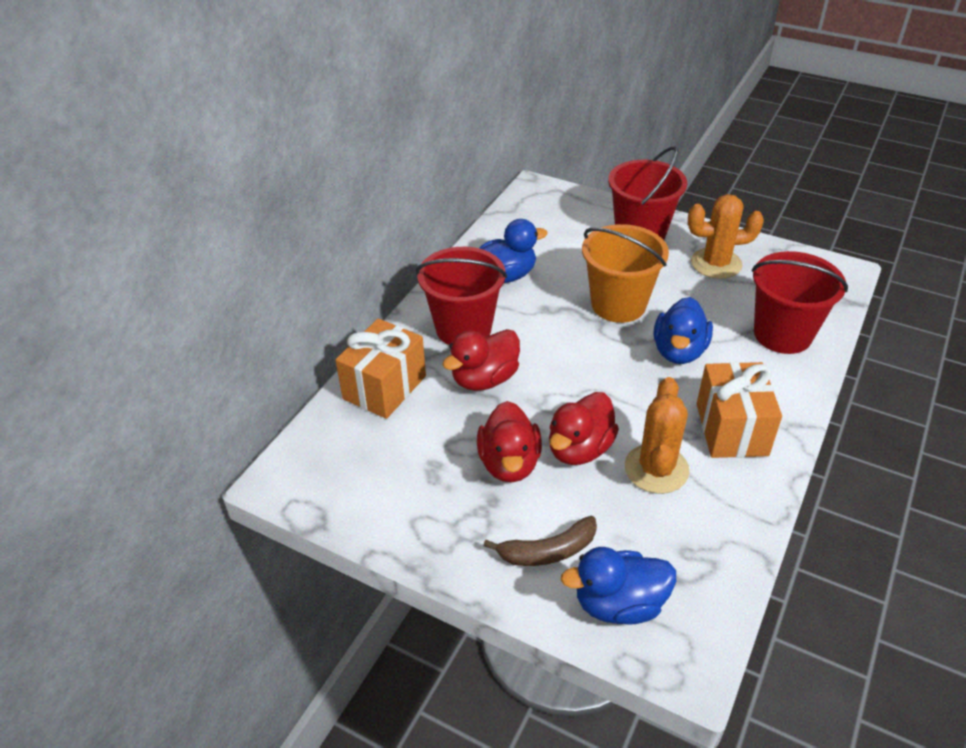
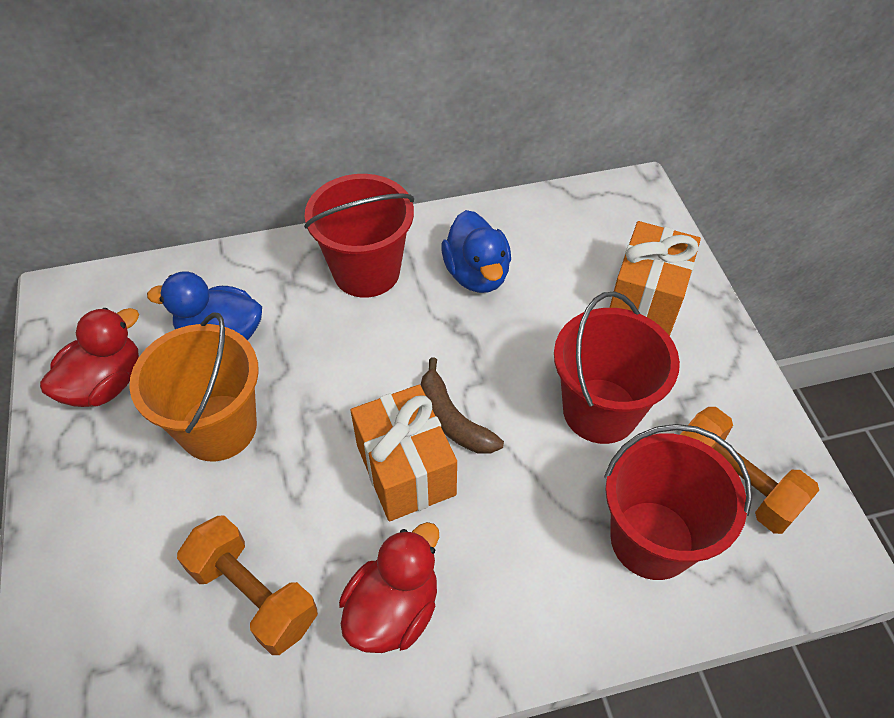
blue duck: 3 -> 2
orange cactus: 2 -> 0
orange dumbbell: 0 -> 2
red duck: 3 -> 2

